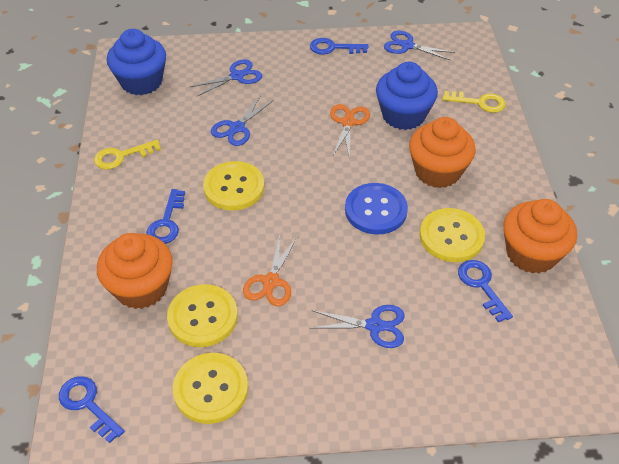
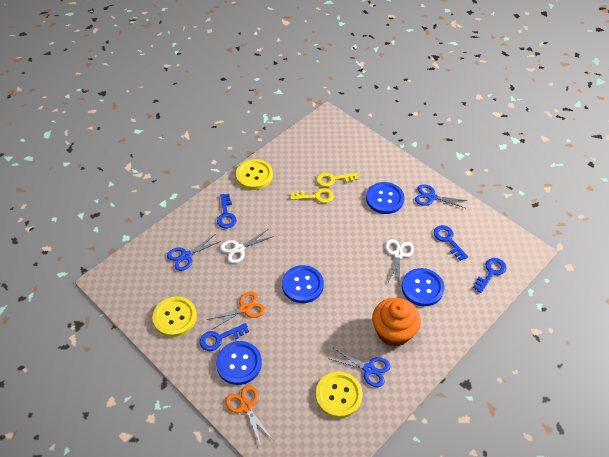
blue button: 1 -> 4
blue cupcake: 2 -> 0
blue scissors: 4 -> 3
orange cupcake: 3 -> 1
white scissors: 0 -> 2
yellow button: 4 -> 3

